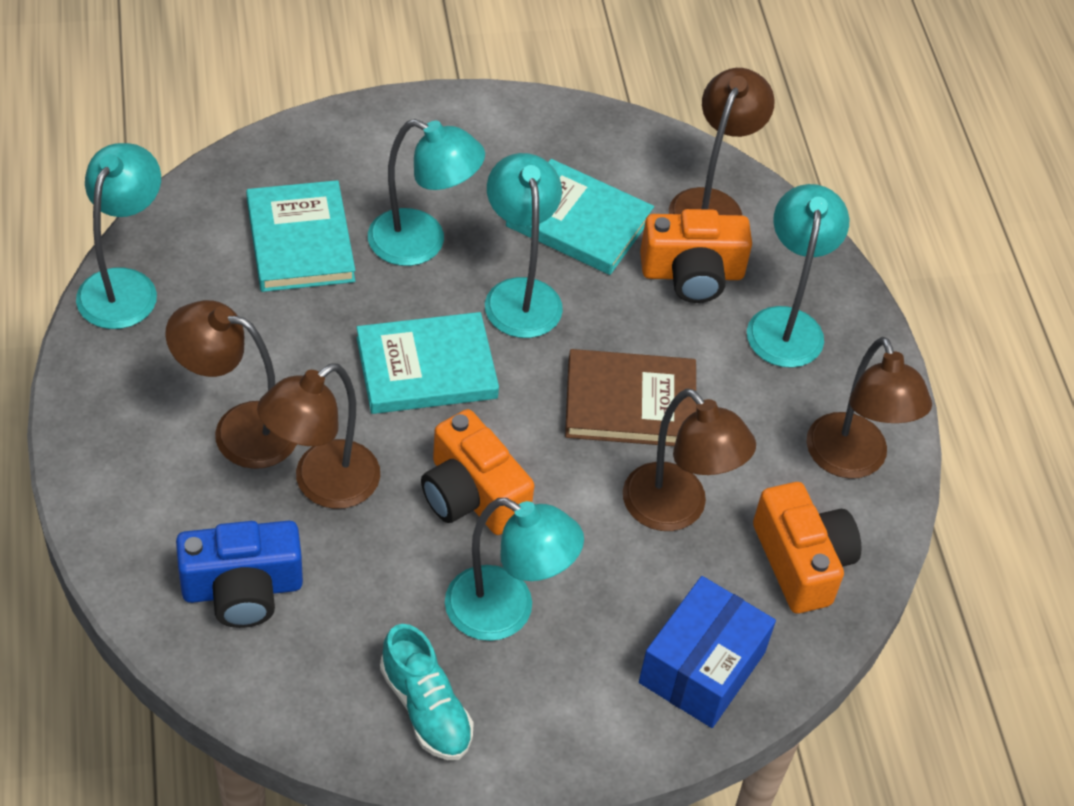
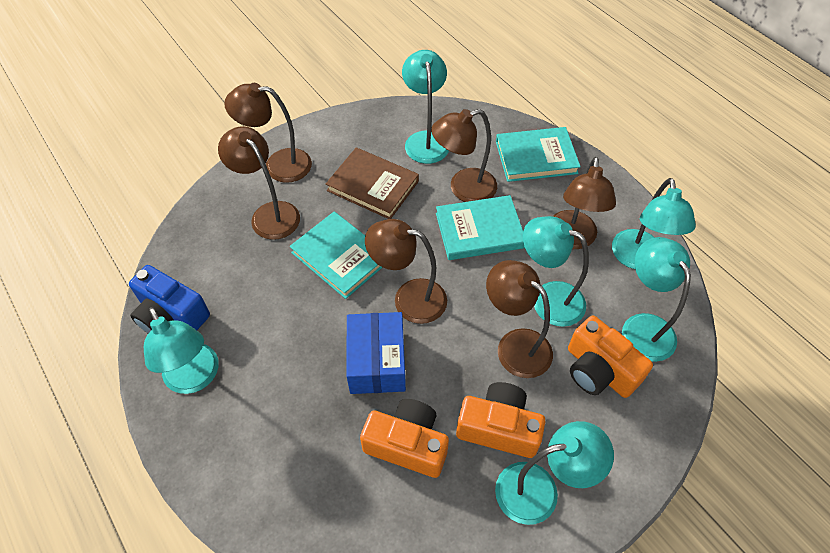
brown lamp: 5 -> 6
turquoise lamp: 5 -> 6
turquoise shoe: 1 -> 0

